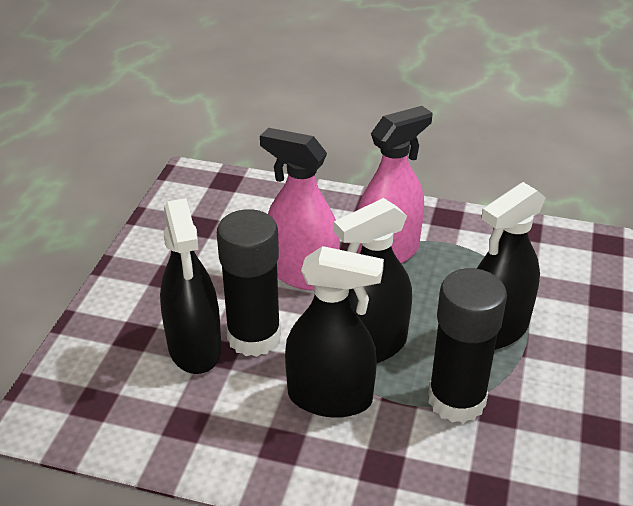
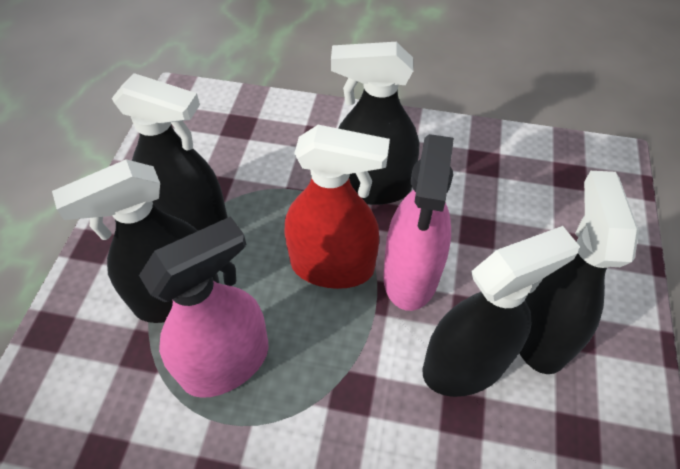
black glue stick: 2 -> 0
black spray bottle: 4 -> 5
red spray bottle: 0 -> 1

